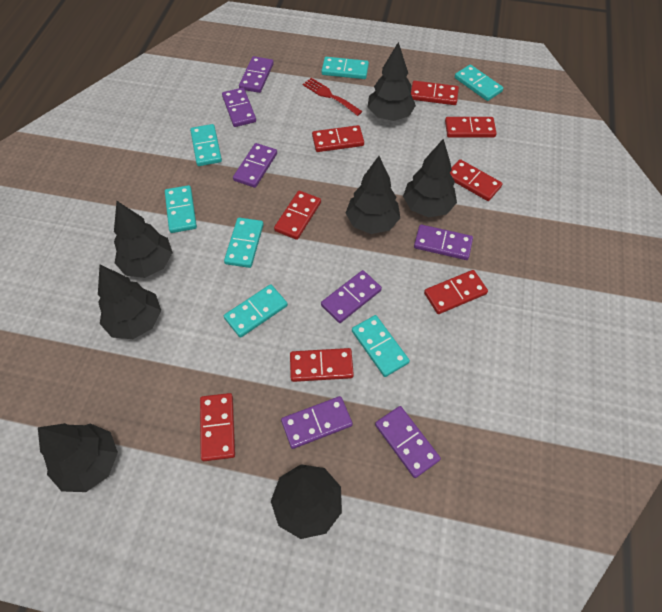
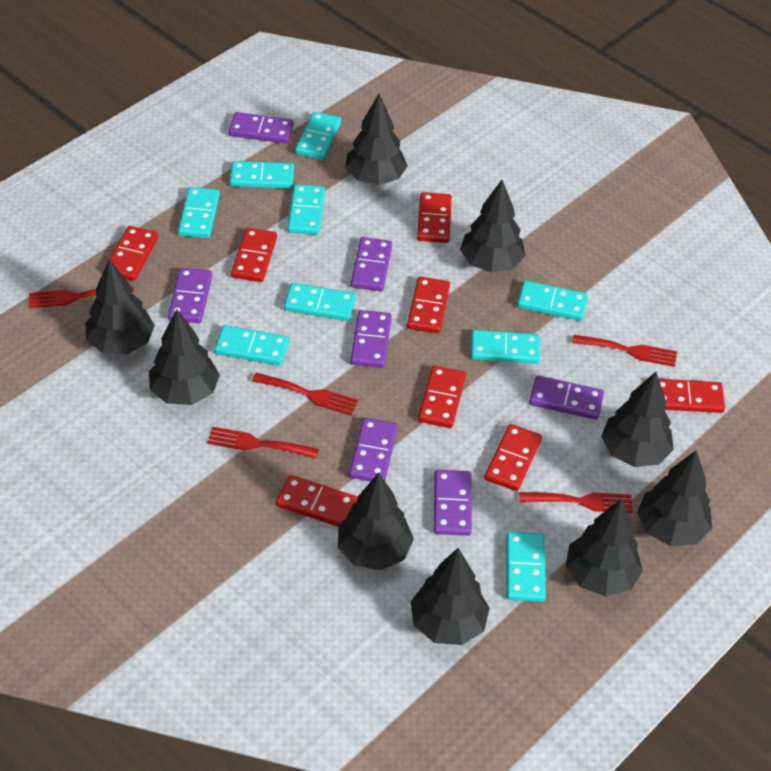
black tree: 7 -> 9
red fork: 1 -> 5
turquoise domino: 7 -> 9

